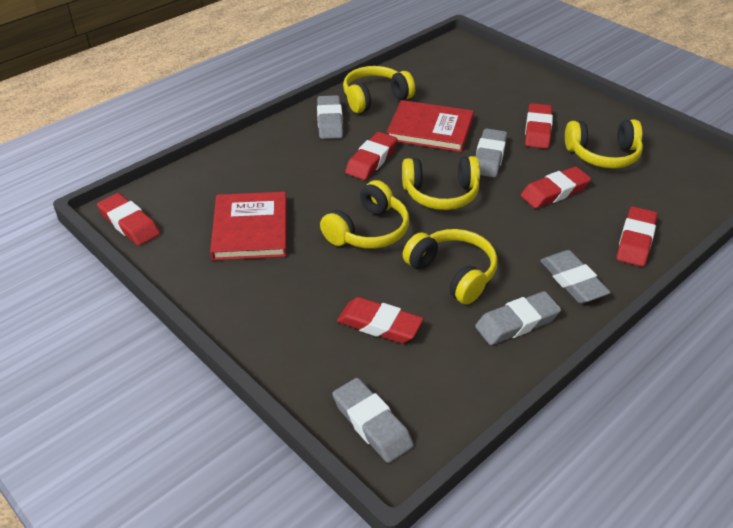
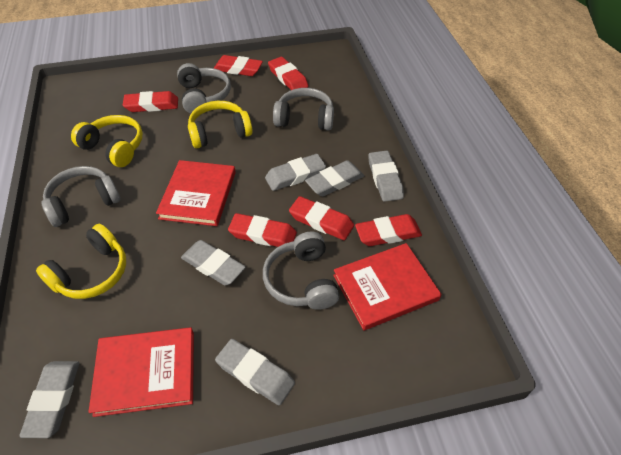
grey eraser: 5 -> 6
grey headphones: 0 -> 4
red book: 2 -> 3
yellow headphones: 5 -> 3

